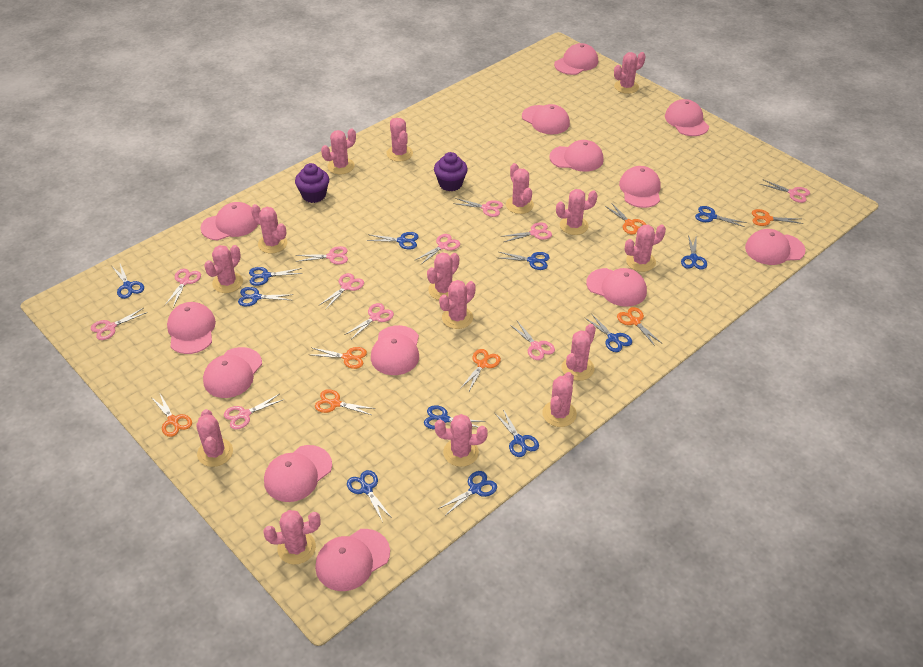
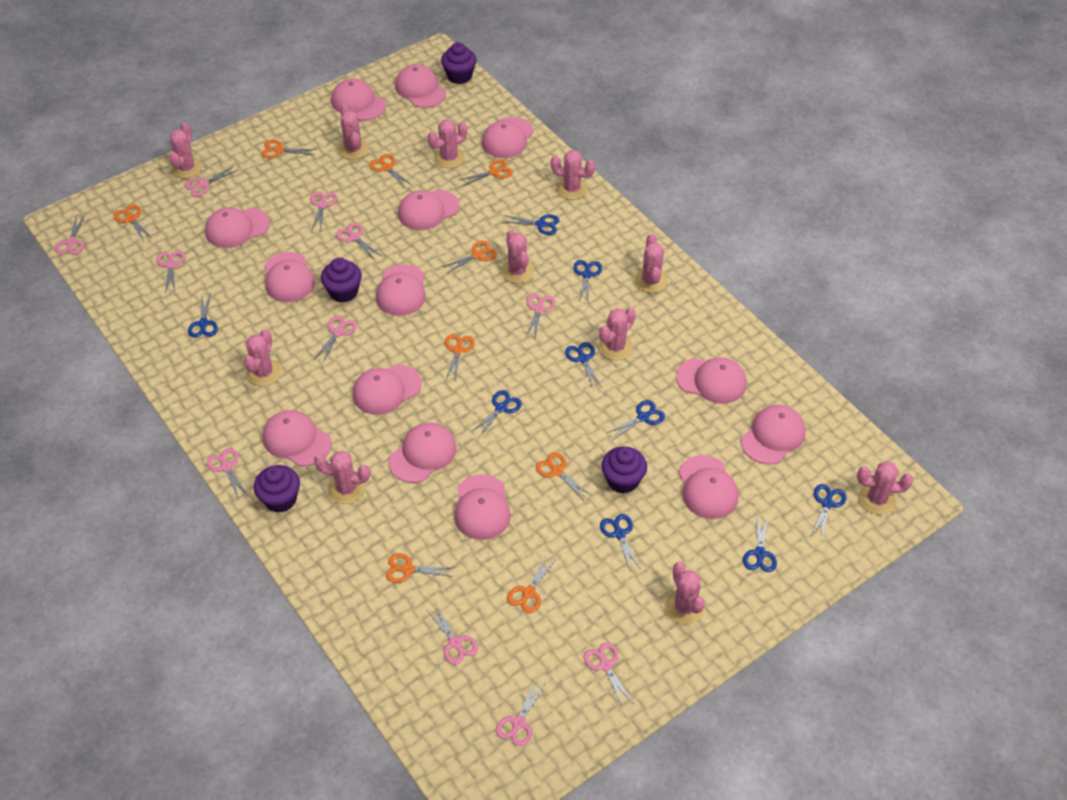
blue scissors: 12 -> 9
orange scissors: 7 -> 9
pink cactus: 15 -> 11
pink cap: 13 -> 14
purple cupcake: 2 -> 4

